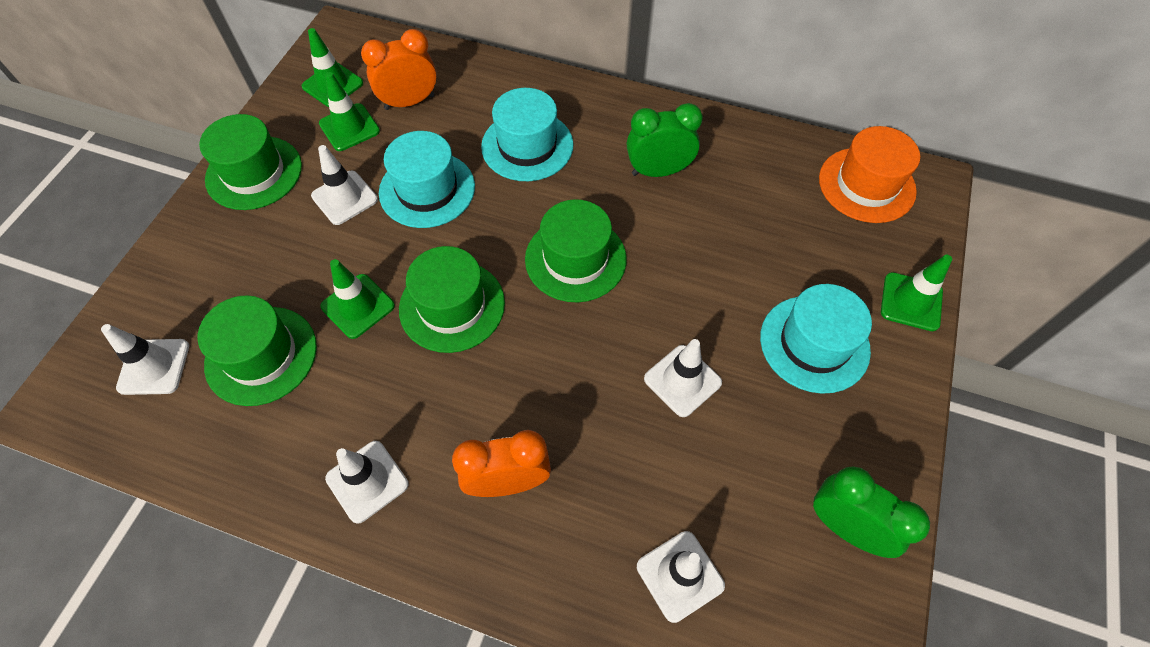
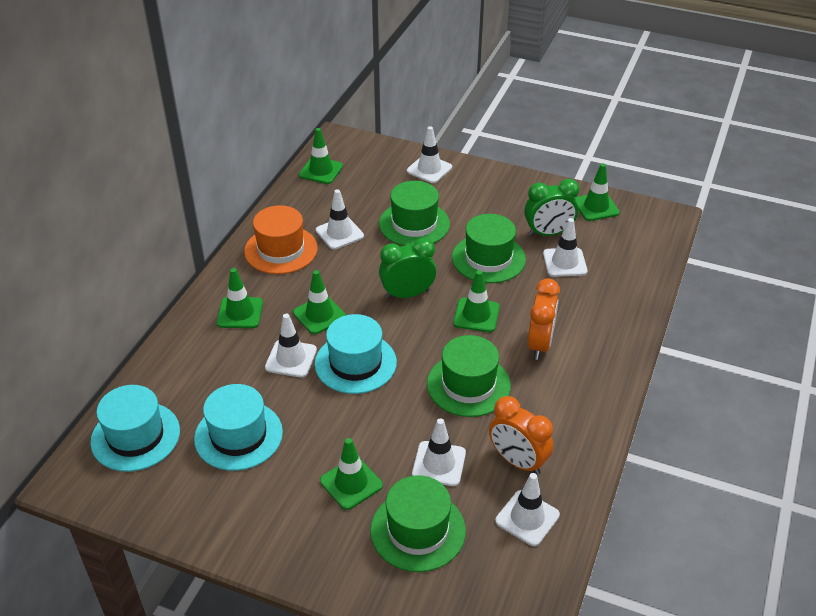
green traffic cone: 4 -> 6
white traffic cone: 5 -> 6

